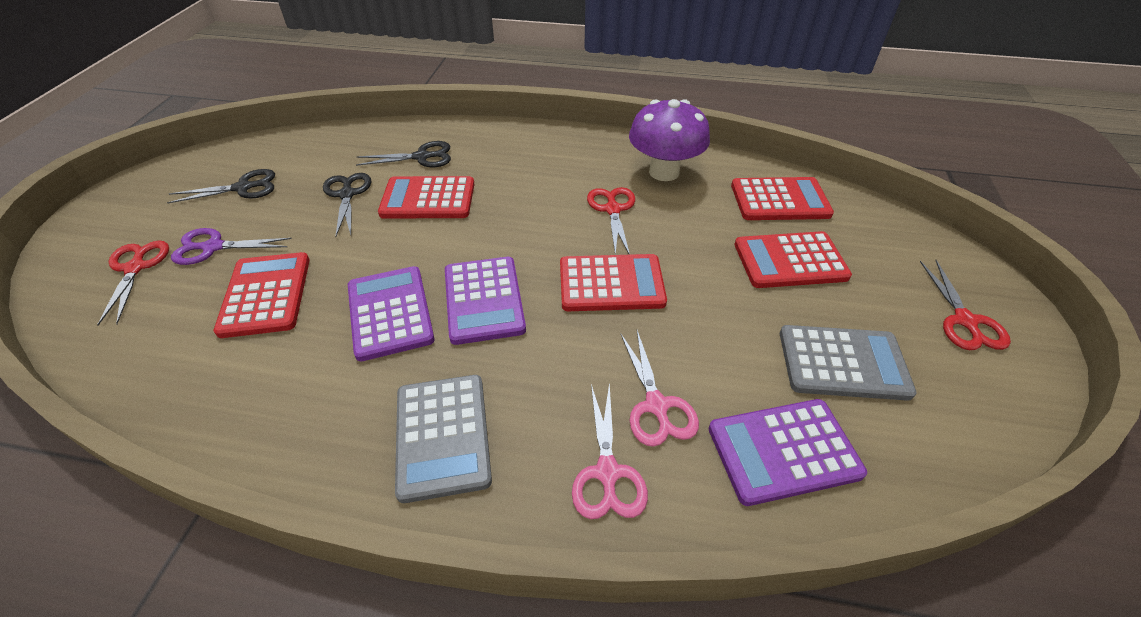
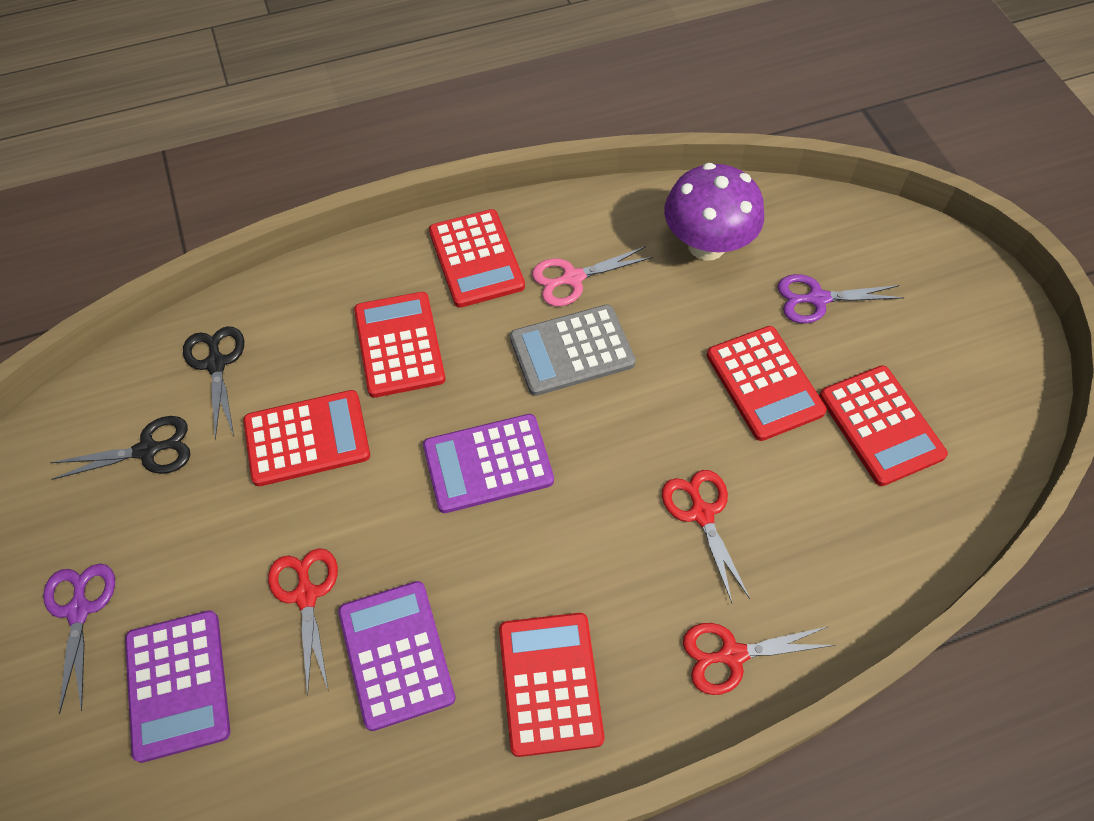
black scissors: 3 -> 2
grey calculator: 2 -> 1
pink scissors: 2 -> 1
purple scissors: 1 -> 2
red calculator: 5 -> 6

